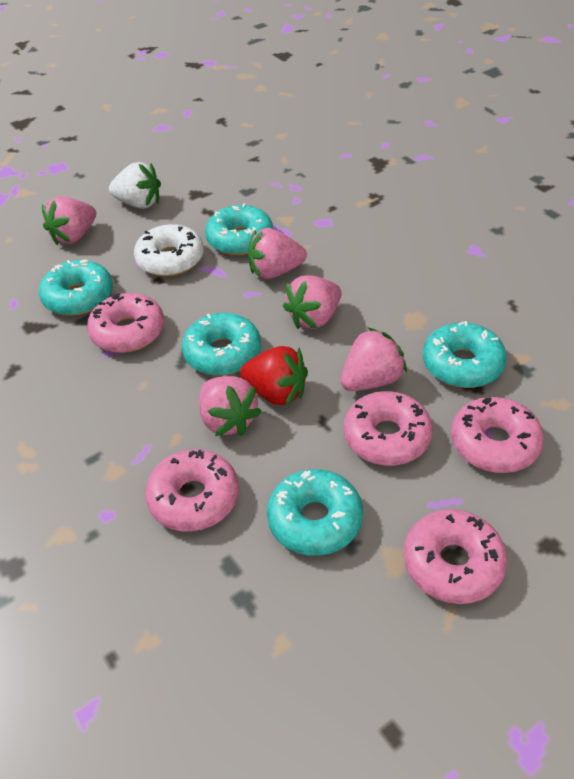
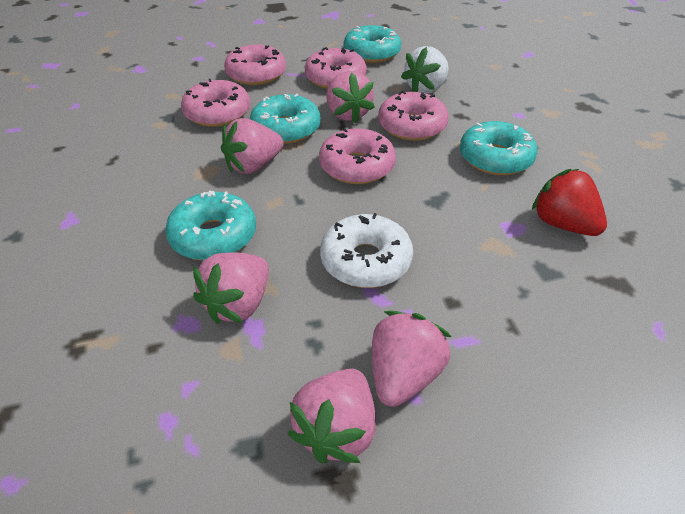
turquoise donut: 5 -> 4

